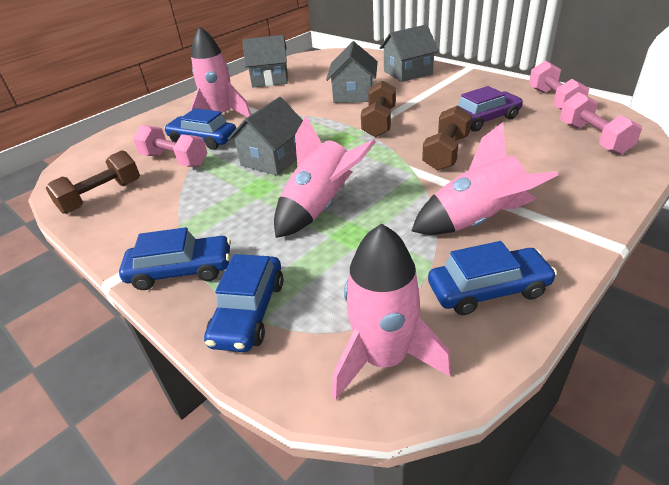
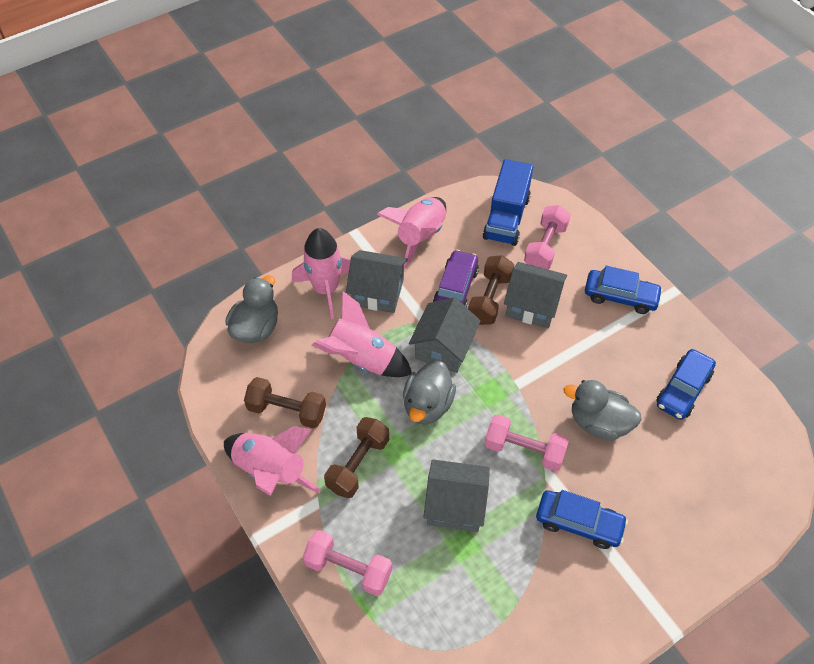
blue car: 4 -> 3
blue truck: 0 -> 1
grey duck: 0 -> 3

